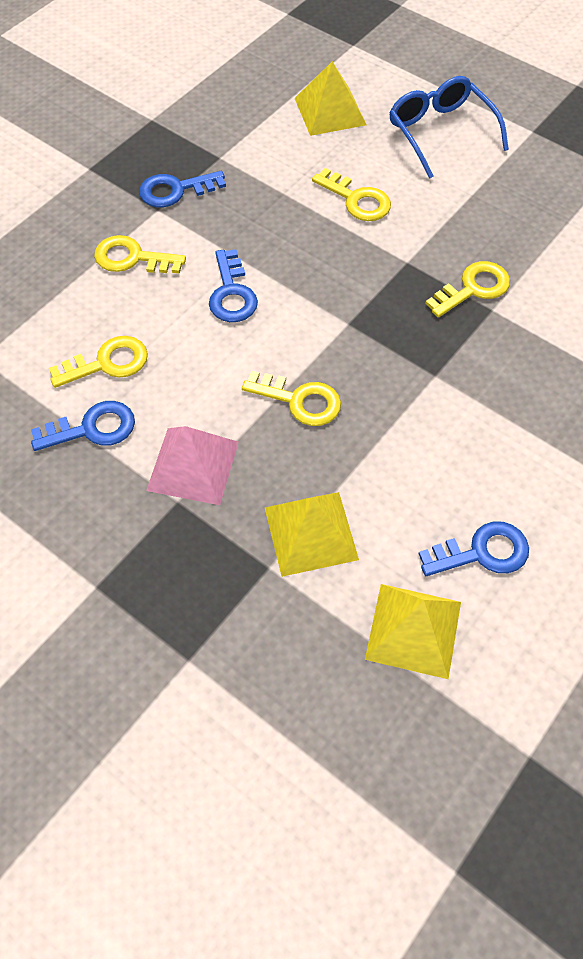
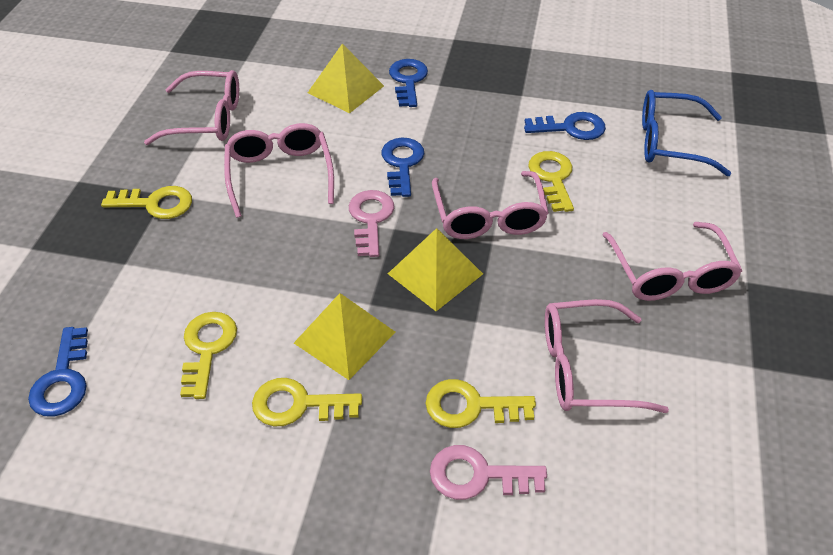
pink glasses: 0 -> 5
pink key: 0 -> 2
pink pyramid: 1 -> 0

